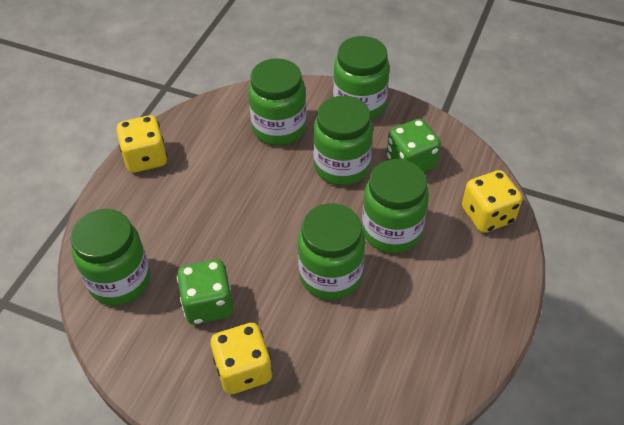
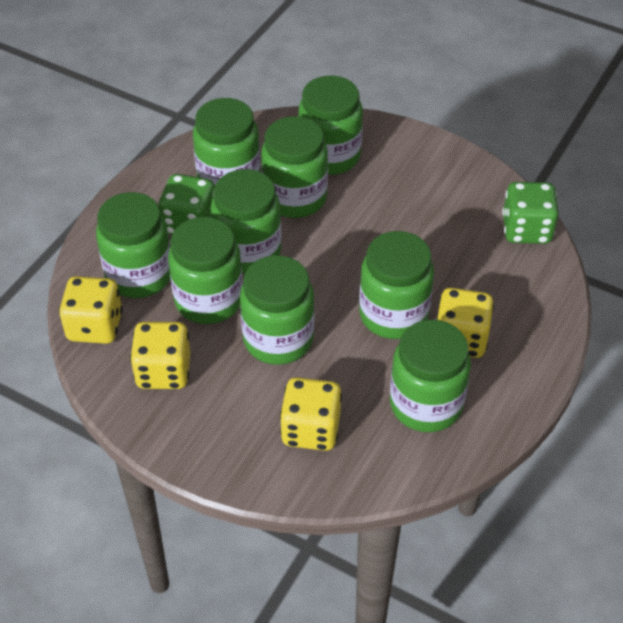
green jar: 6 -> 9
yellow dice: 3 -> 4

